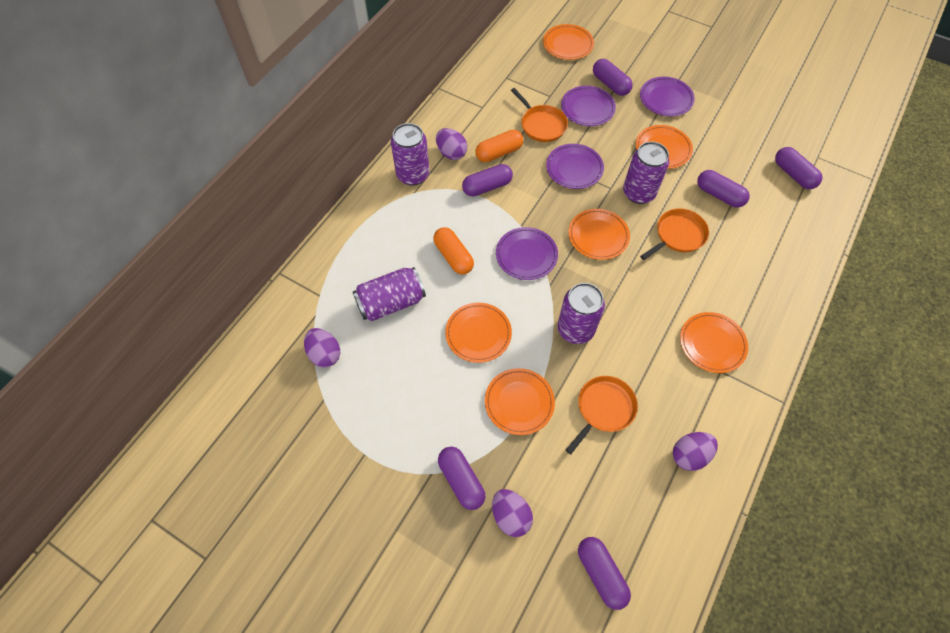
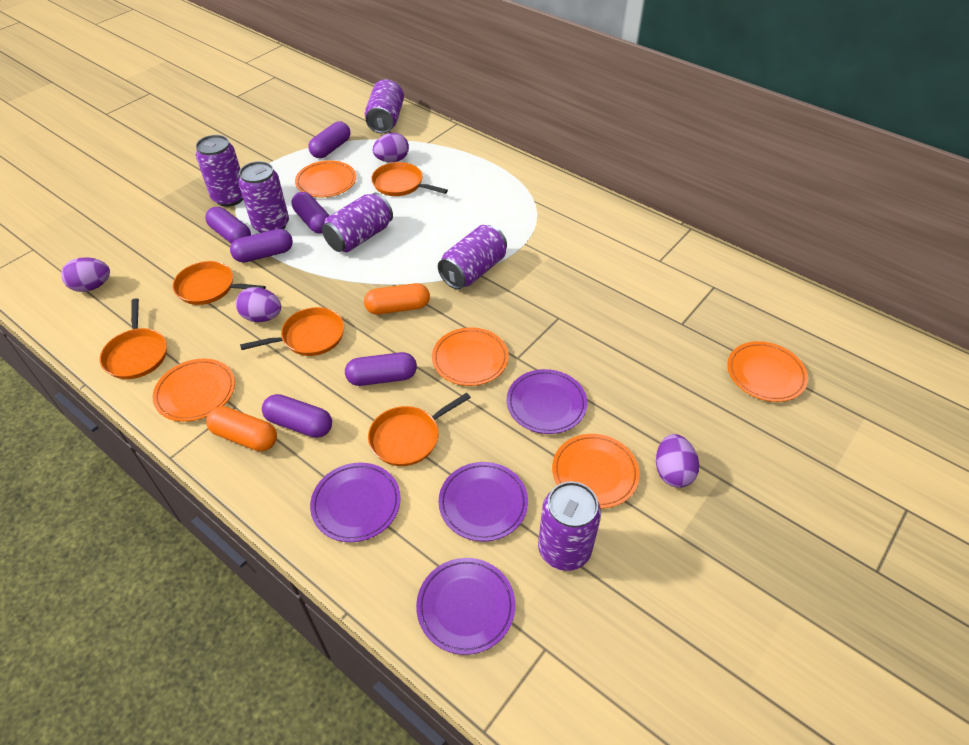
orange pan: 3 -> 5
orange plate: 6 -> 5
purple can: 4 -> 6

